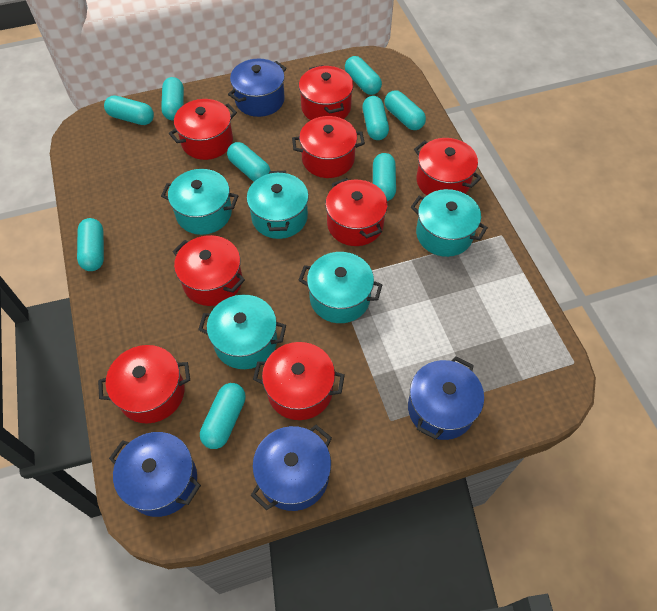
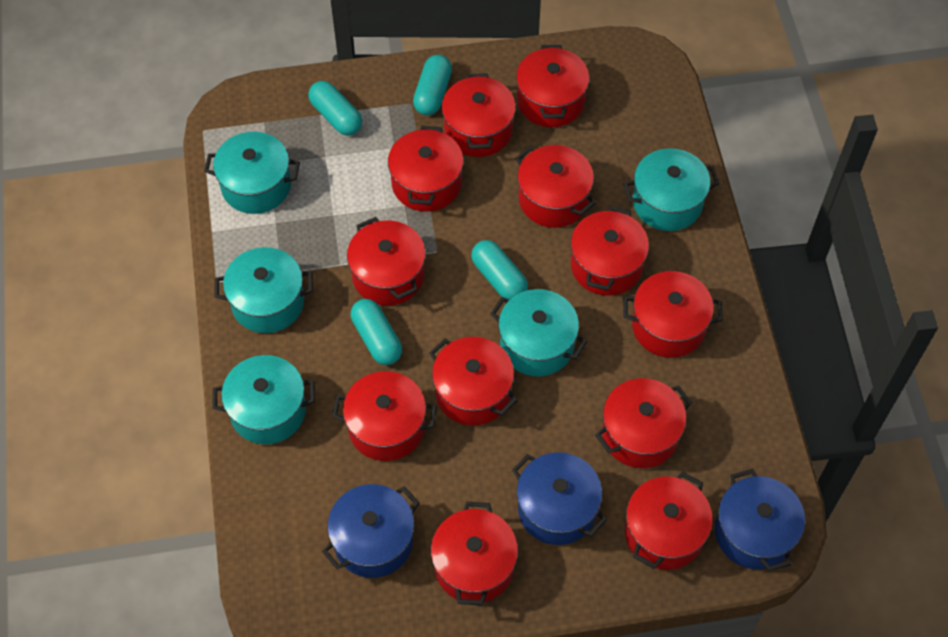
blue pot: 4 -> 3
red pot: 8 -> 12
turquoise capsule: 9 -> 4

